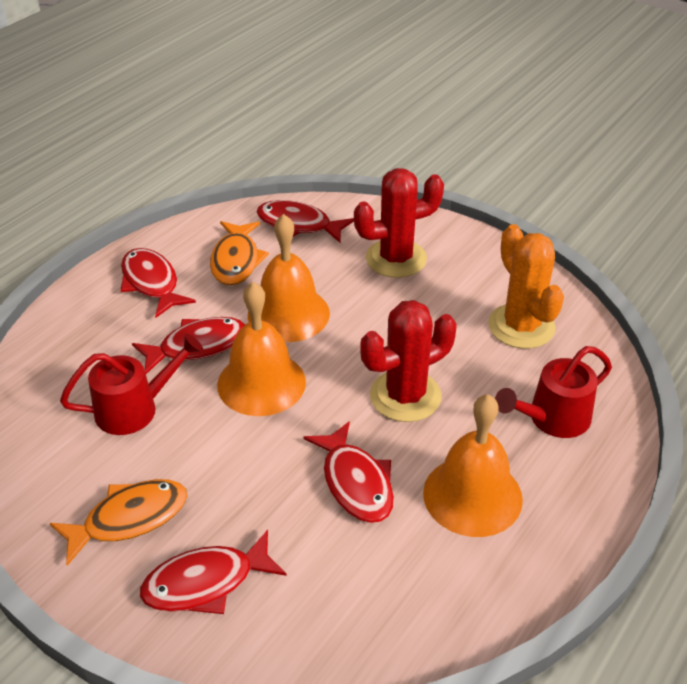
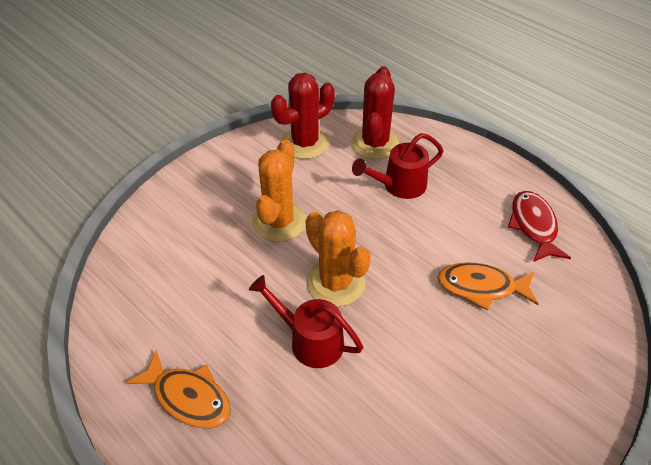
orange bell: 3 -> 0
orange cactus: 1 -> 2
red fish: 5 -> 1

